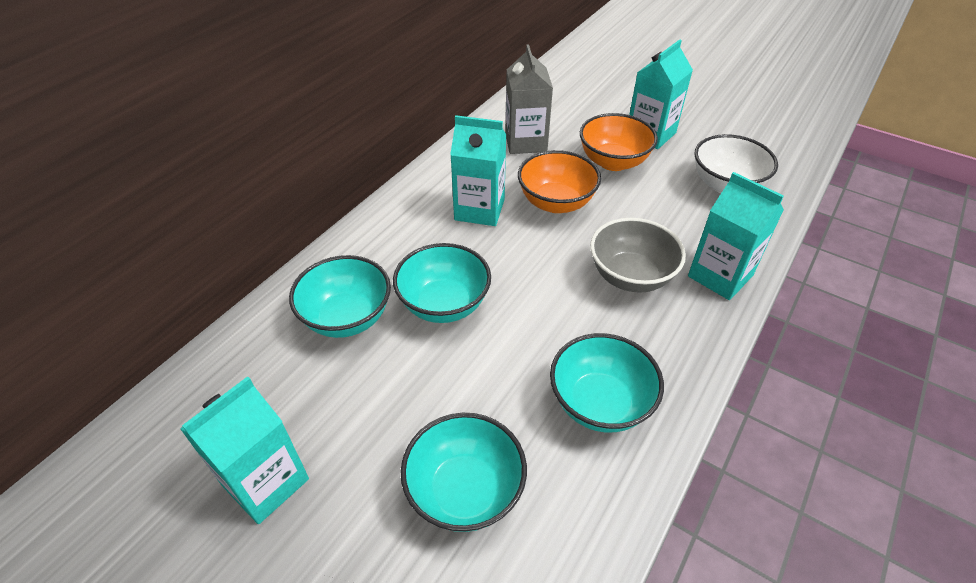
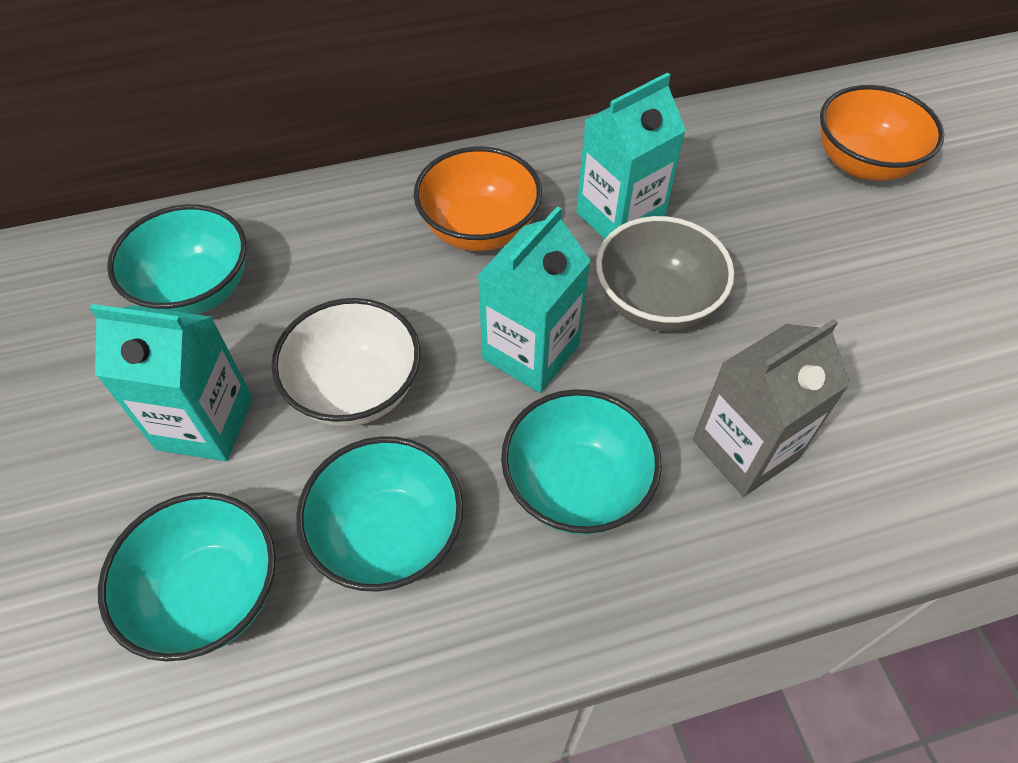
turquoise carton: 4 -> 3

